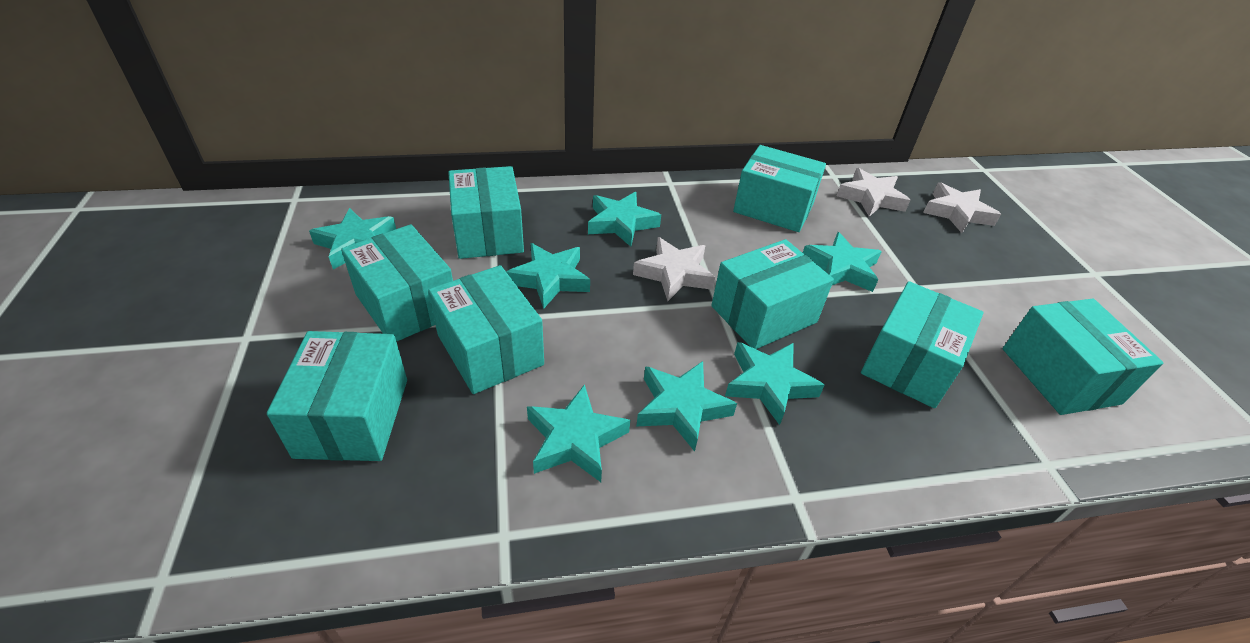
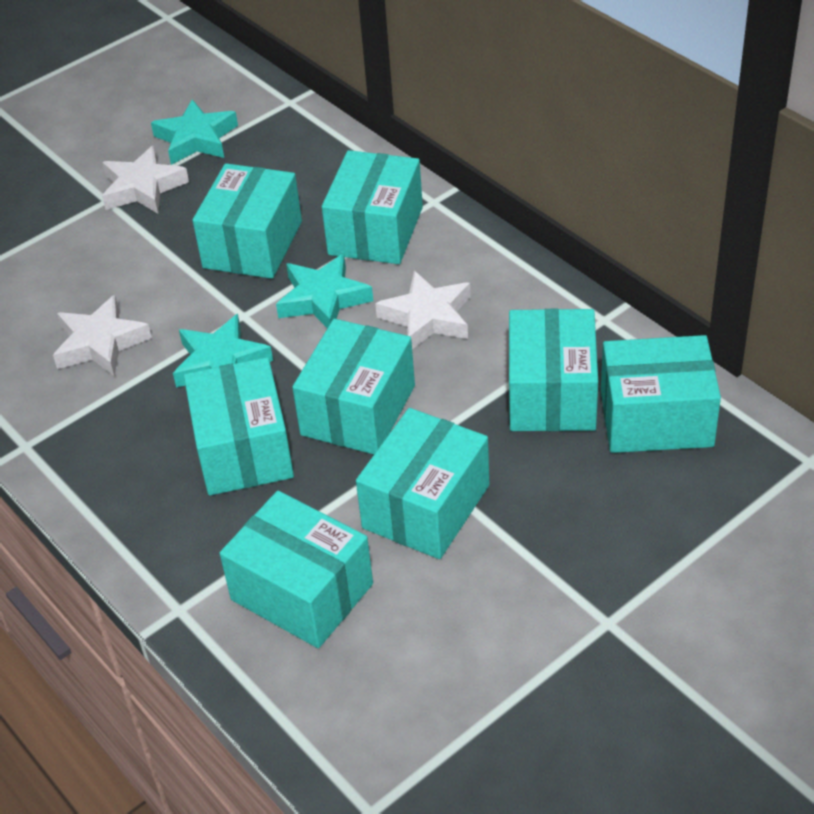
turquoise star: 7 -> 3

